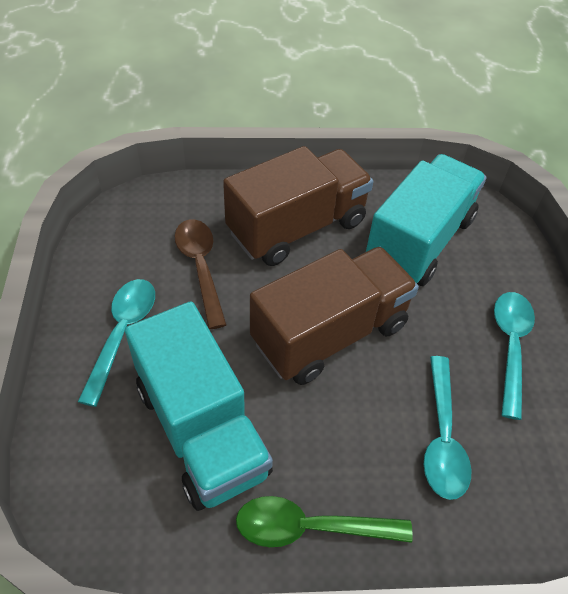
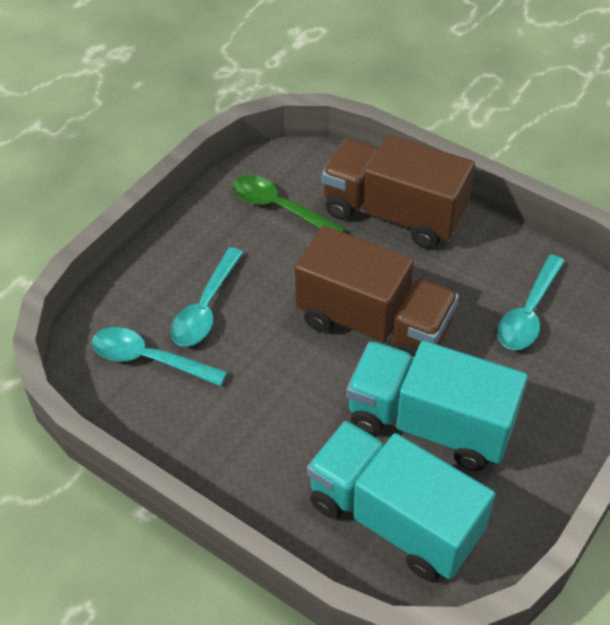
brown spoon: 1 -> 0

